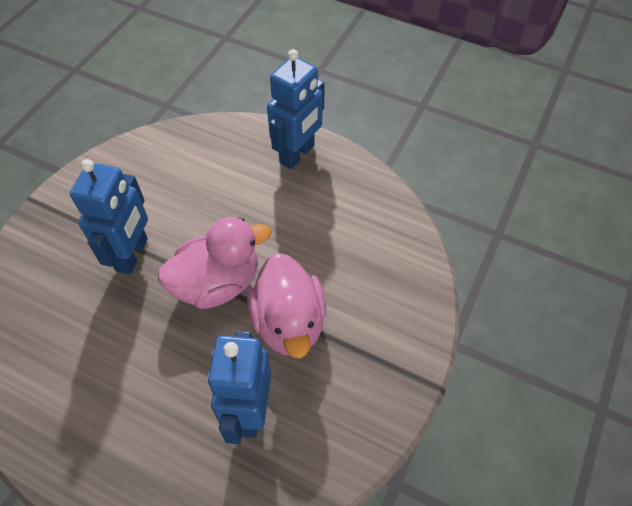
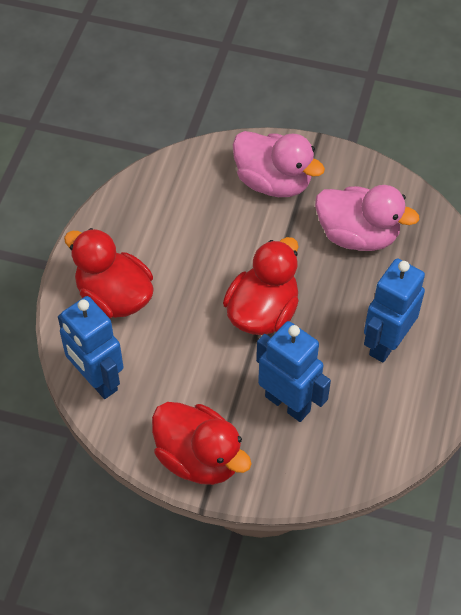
red duck: 0 -> 3

